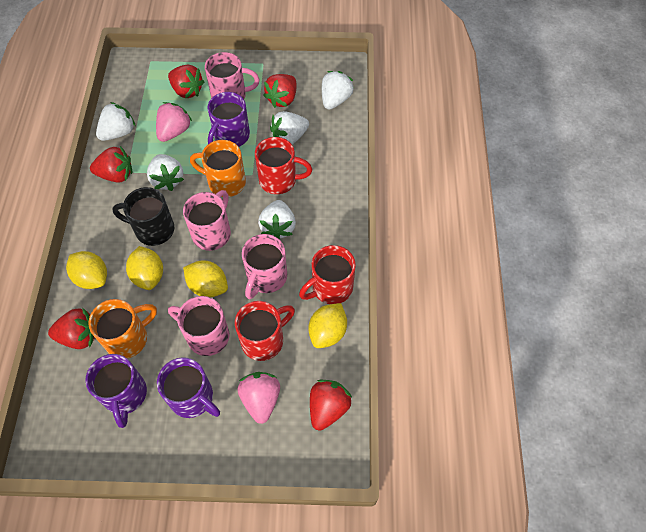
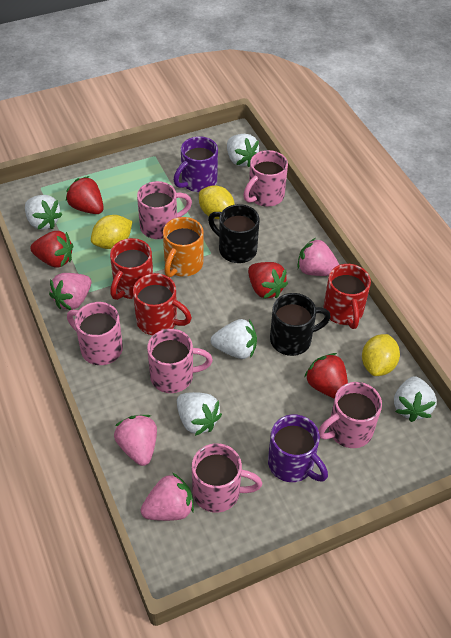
black mug: 1 -> 2
orange mug: 2 -> 1
pink mug: 4 -> 6
pink strawberry: 2 -> 4
purple mug: 3 -> 2
red strawberry: 5 -> 4
yellow lemon: 4 -> 3

